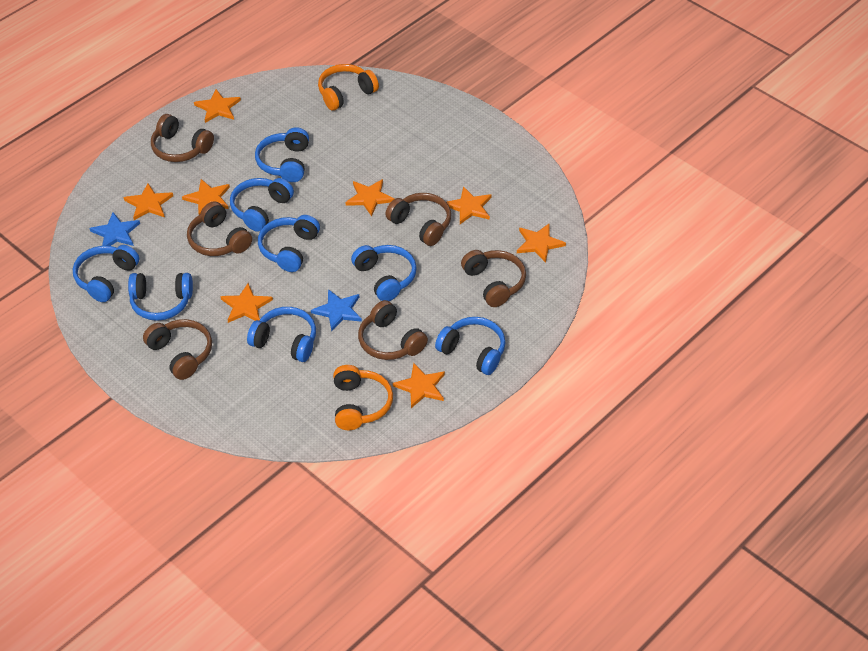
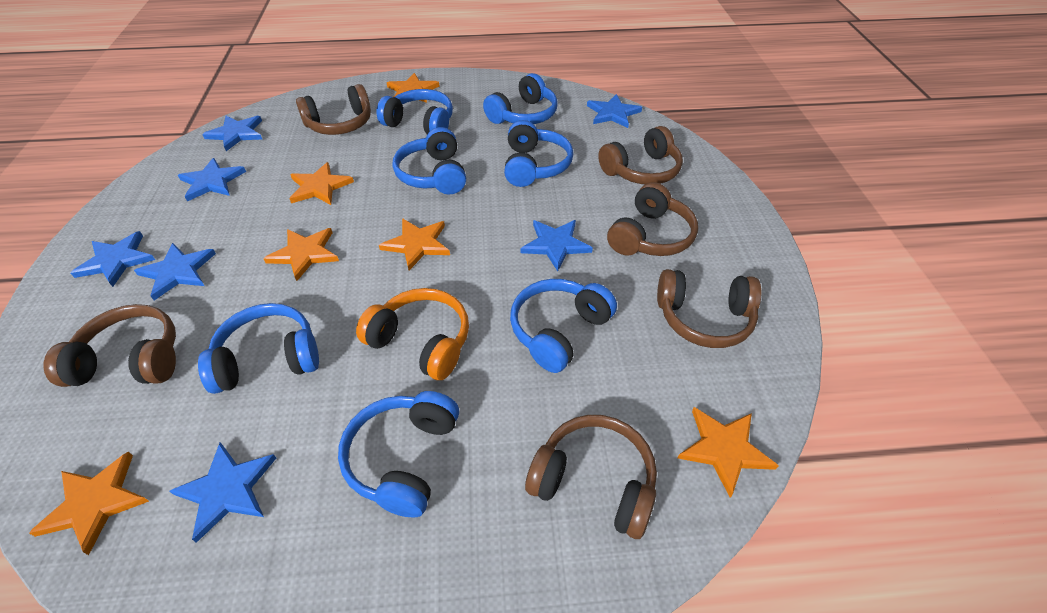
blue headphones: 8 -> 7
blue star: 2 -> 7
orange headphones: 2 -> 1
orange star: 8 -> 6

